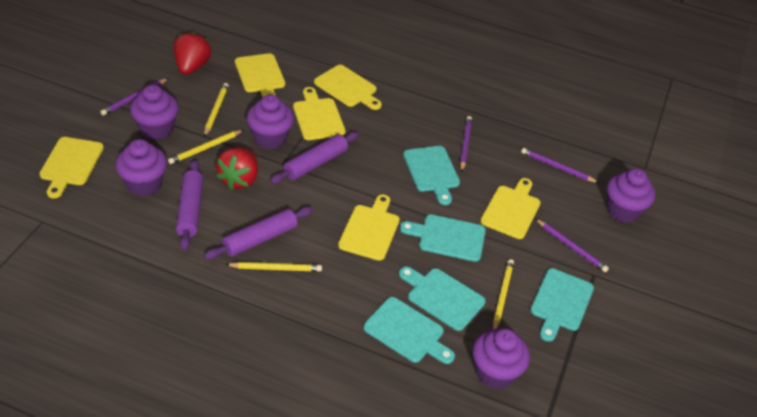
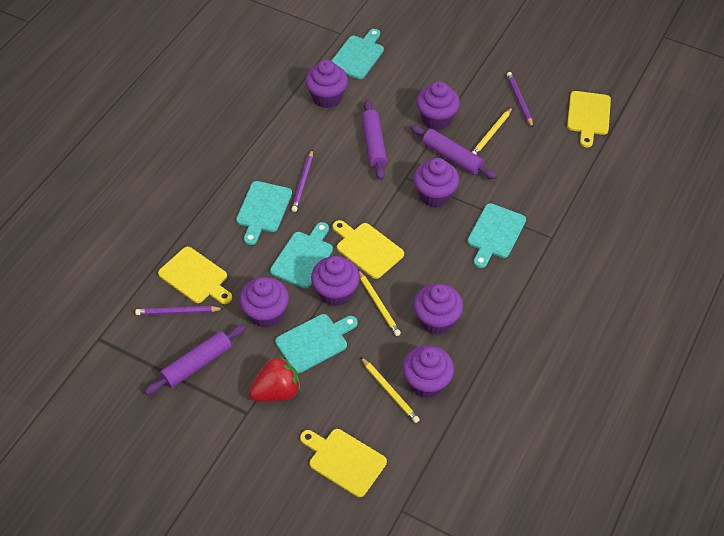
purple cupcake: 5 -> 7
purple pencil: 4 -> 3
red strawberry: 2 -> 1
yellow cutting board: 6 -> 4
yellow pencil: 4 -> 3

